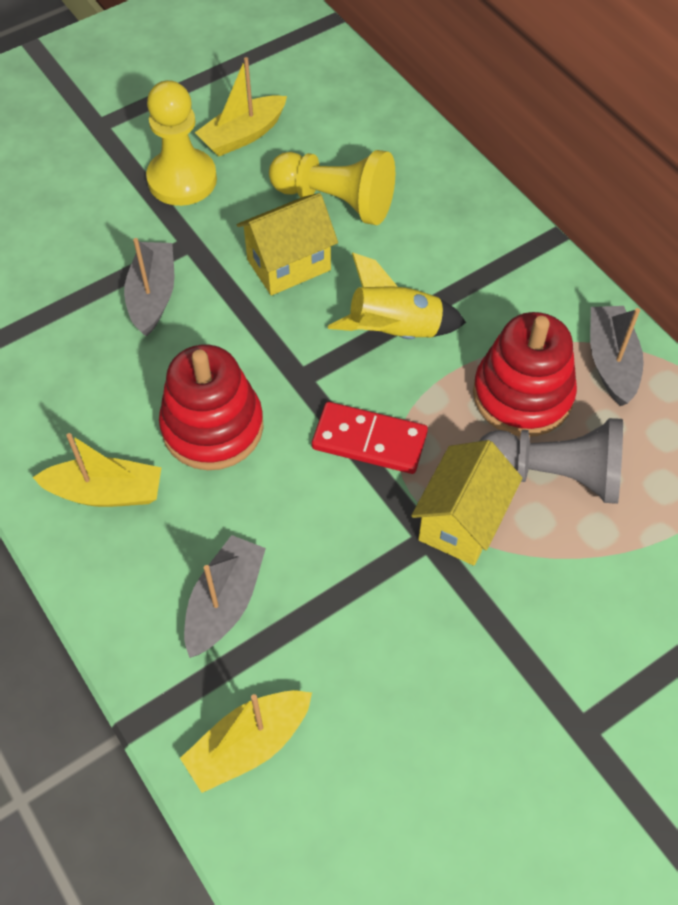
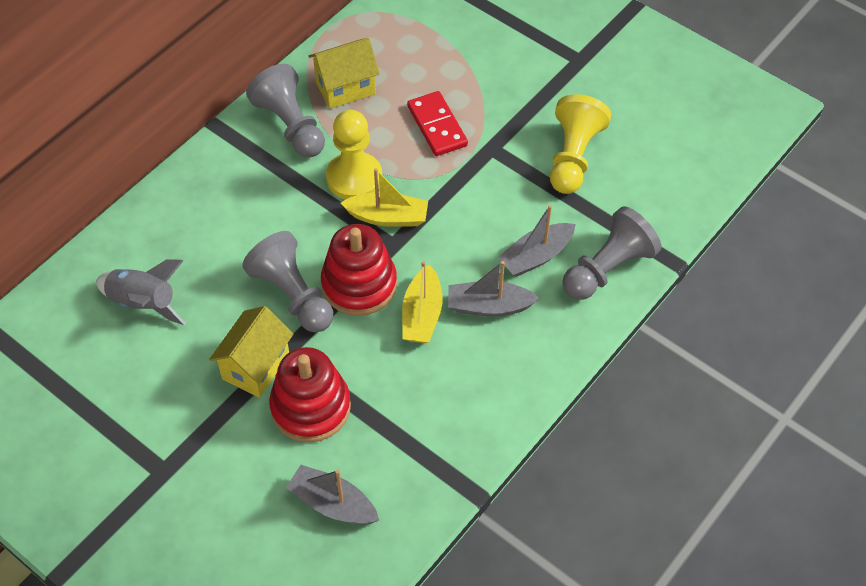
grey pawn: 1 -> 3
grey rocket: 0 -> 1
yellow boat: 3 -> 2
yellow rocket: 1 -> 0

